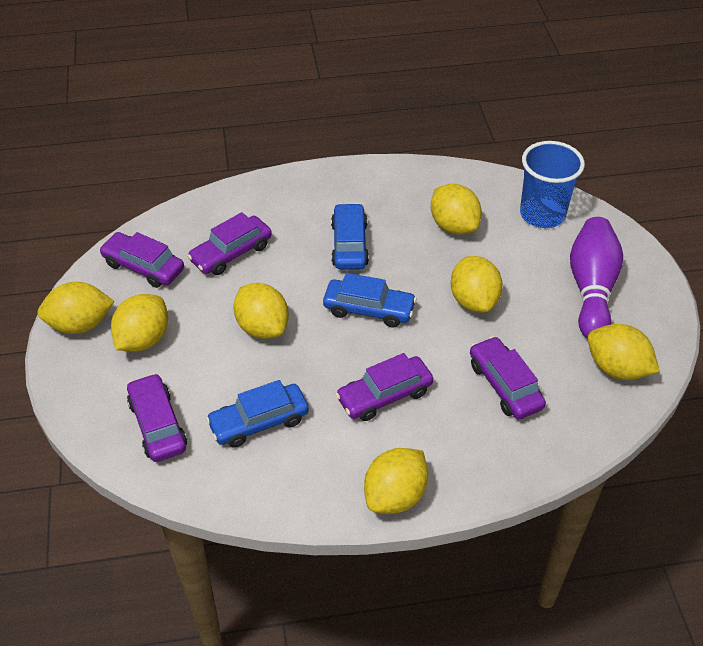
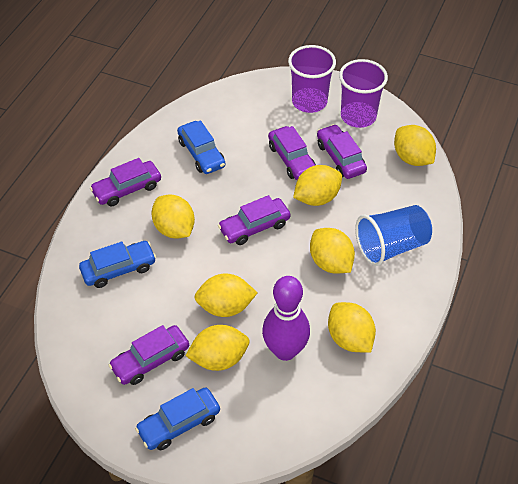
purple cup: 0 -> 2

